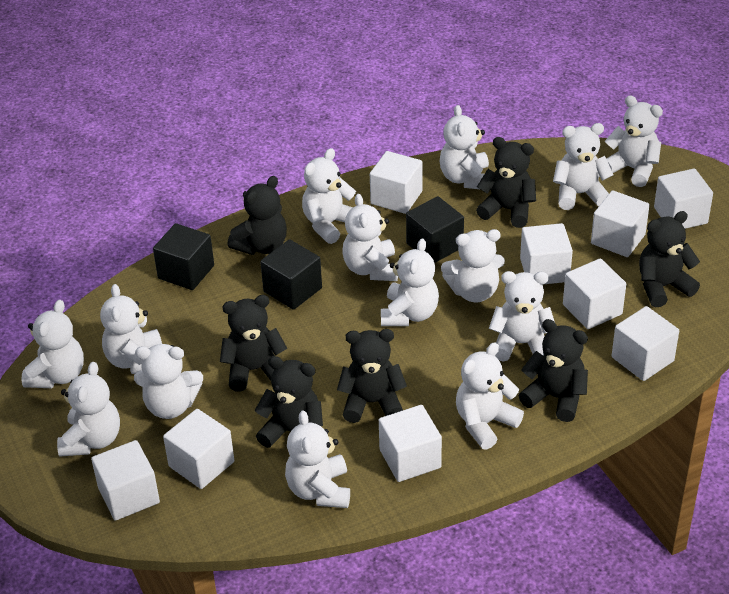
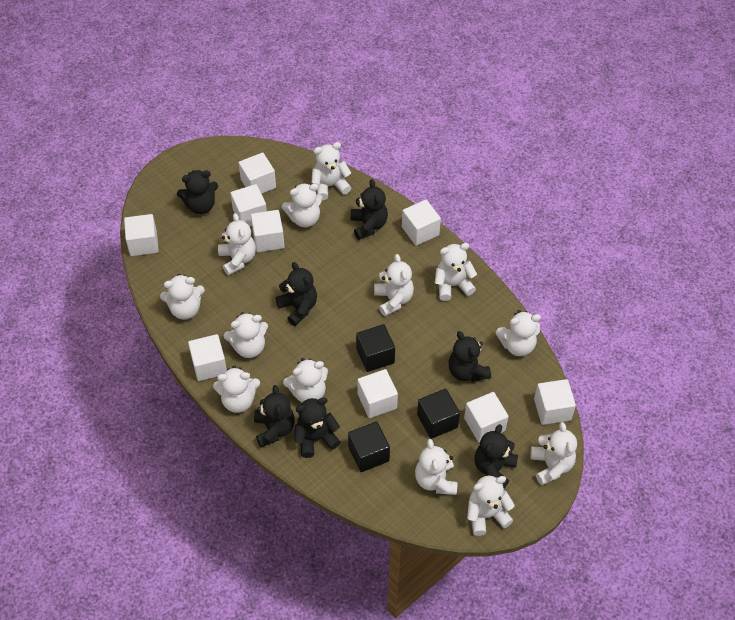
white teddy bear: 14 -> 13

